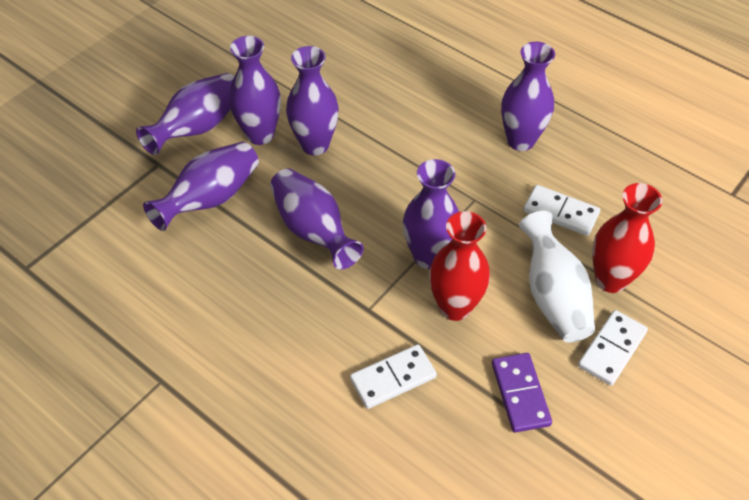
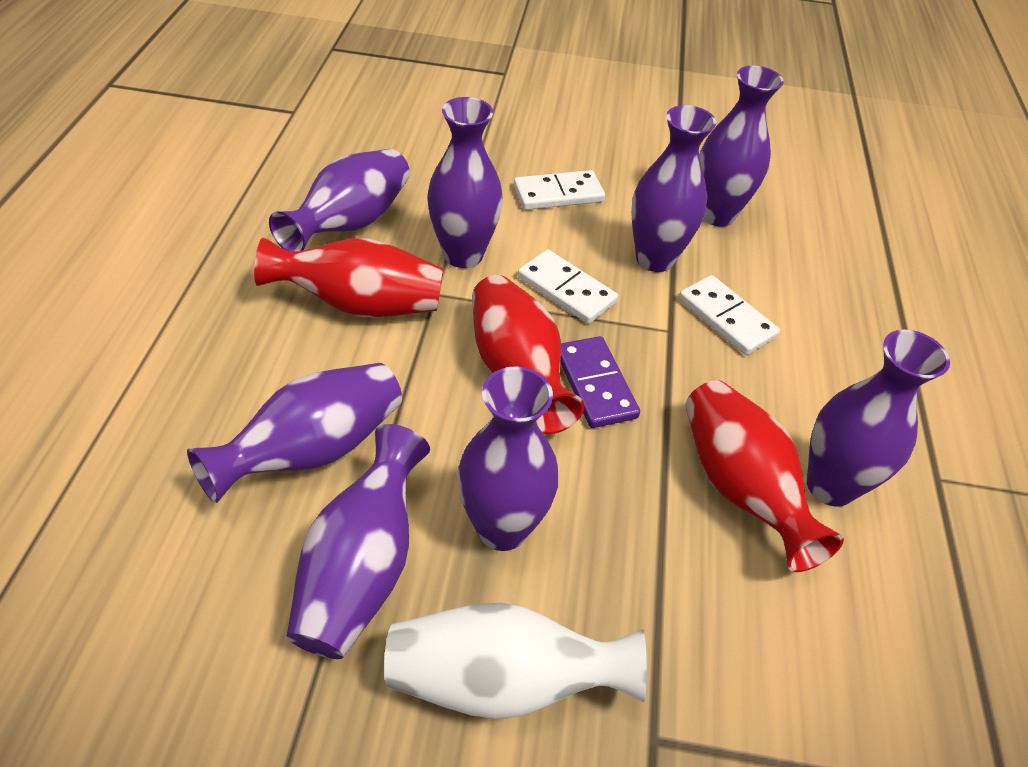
purple vase: 7 -> 8
red vase: 2 -> 3

